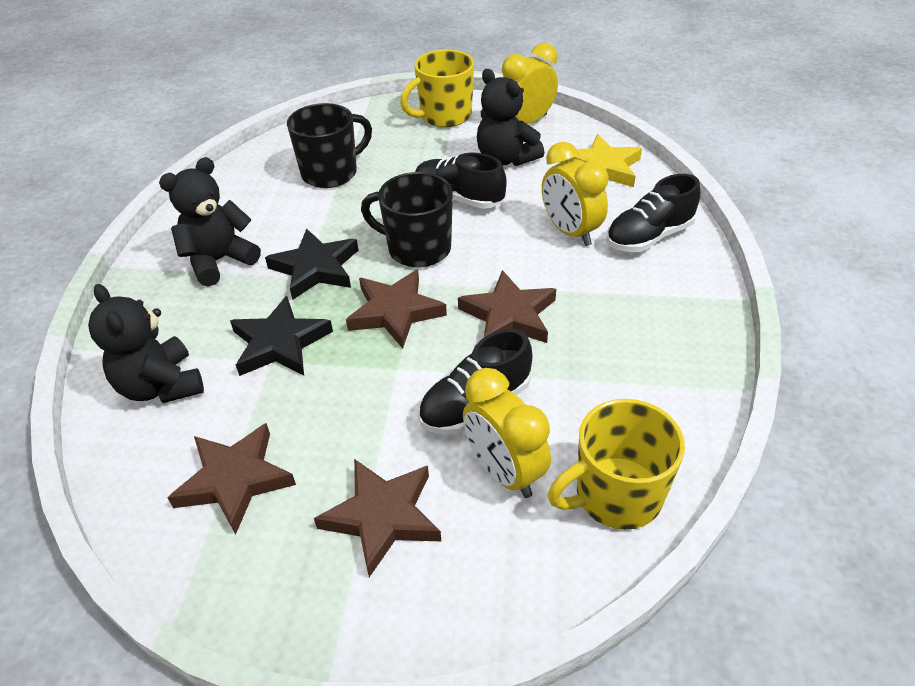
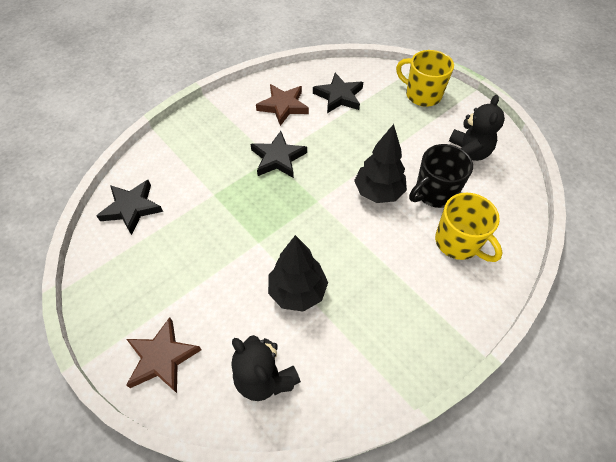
black mug: 2 -> 1
black shoe: 3 -> 0
black star: 2 -> 3
black teddy bear: 3 -> 2
black tree: 0 -> 2
brown star: 4 -> 2
yellow clock: 3 -> 0
yellow star: 1 -> 0

